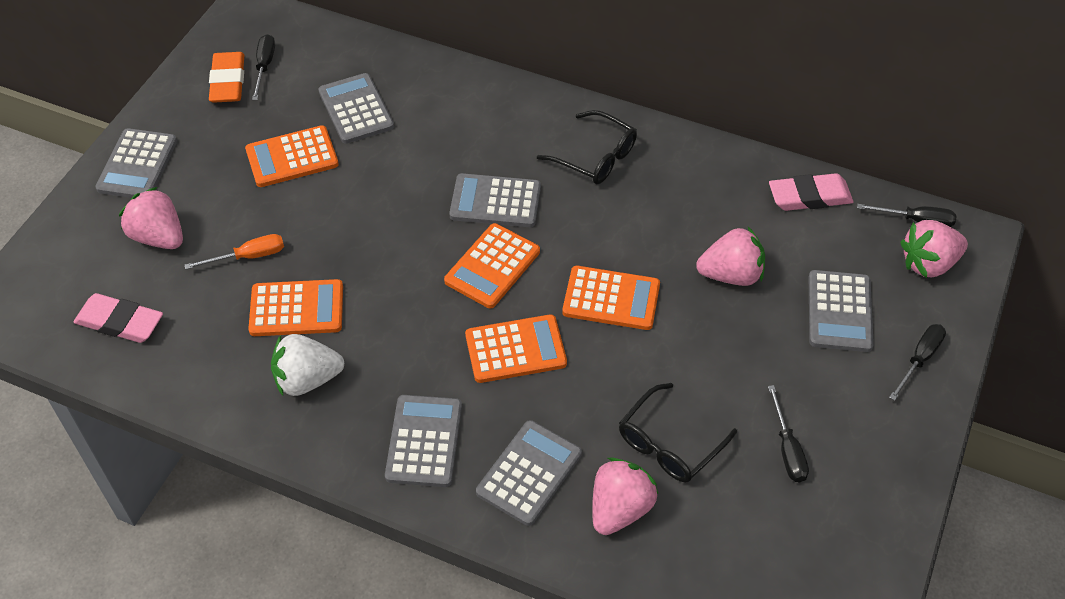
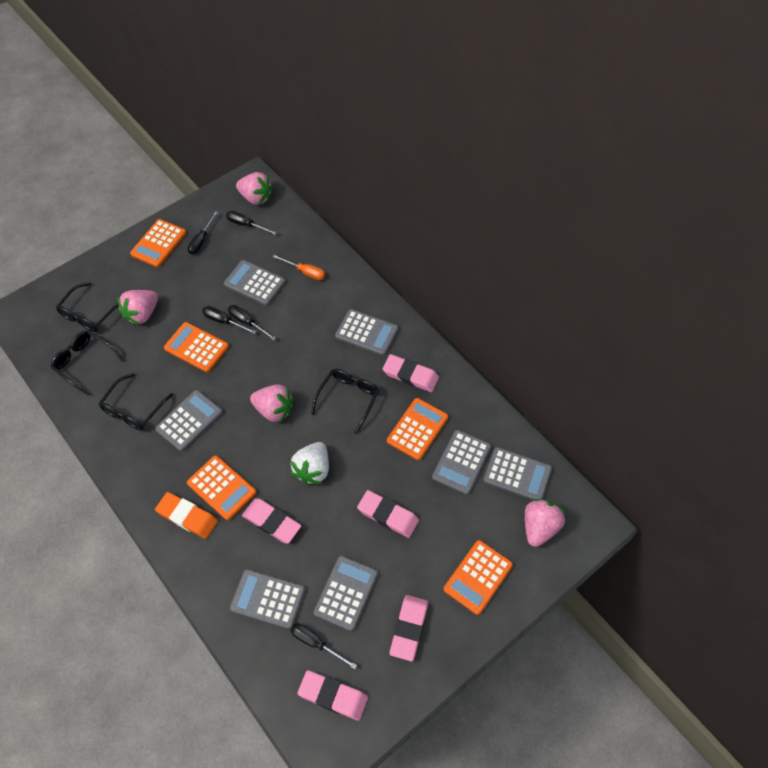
black glasses: 2 -> 4
black screwdriver: 4 -> 5
grey calculator: 6 -> 7
pink eraser: 2 -> 5

